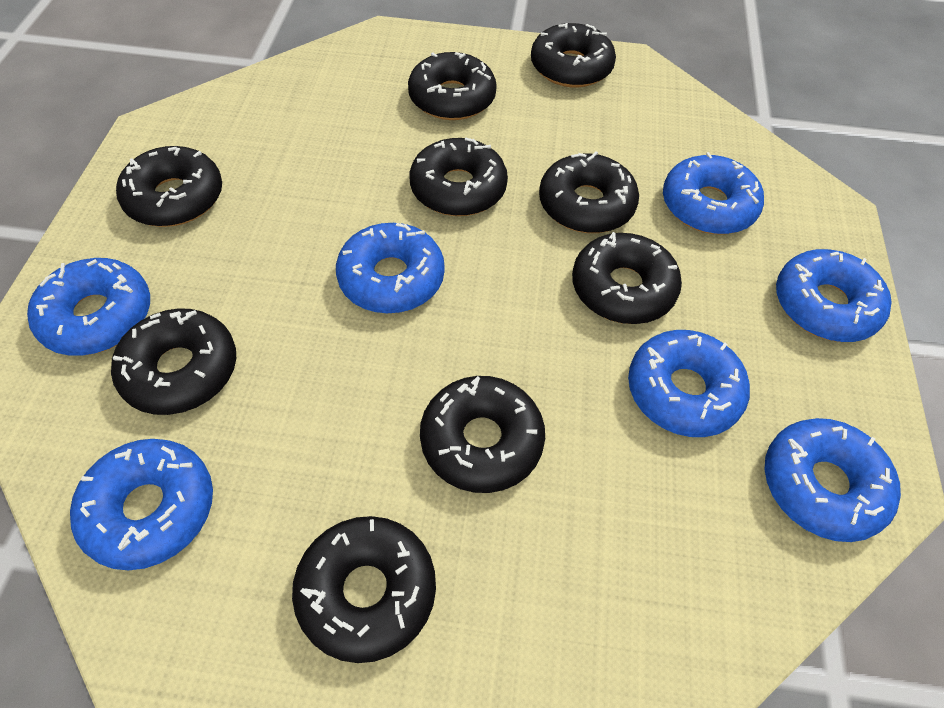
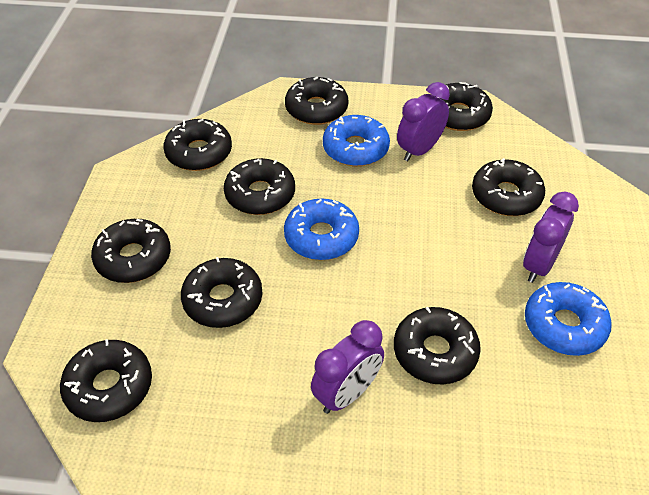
blue donut: 7 -> 3
purple clock: 0 -> 3

